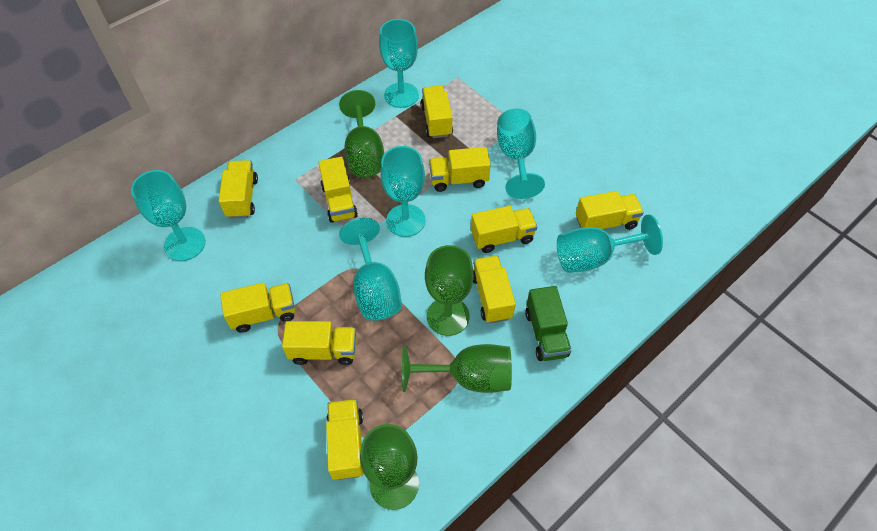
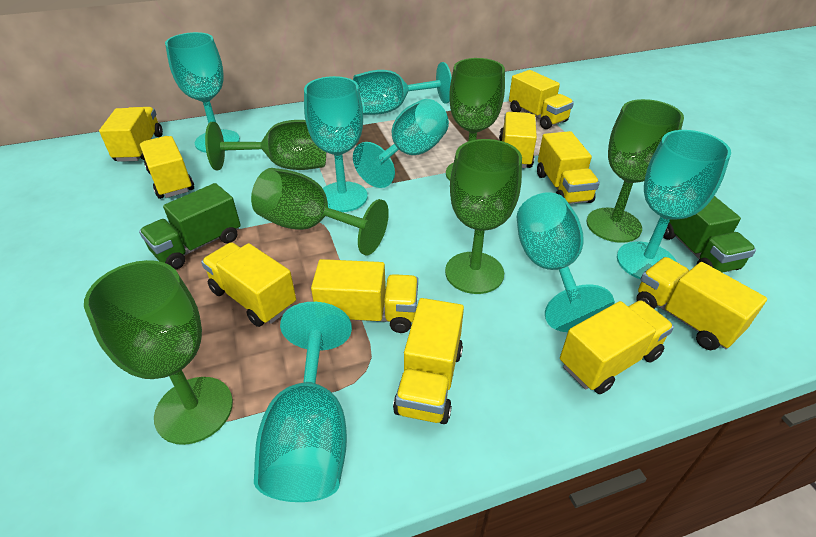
green goblet: 4 -> 6
green truck: 1 -> 2
turquoise goblet: 6 -> 7

